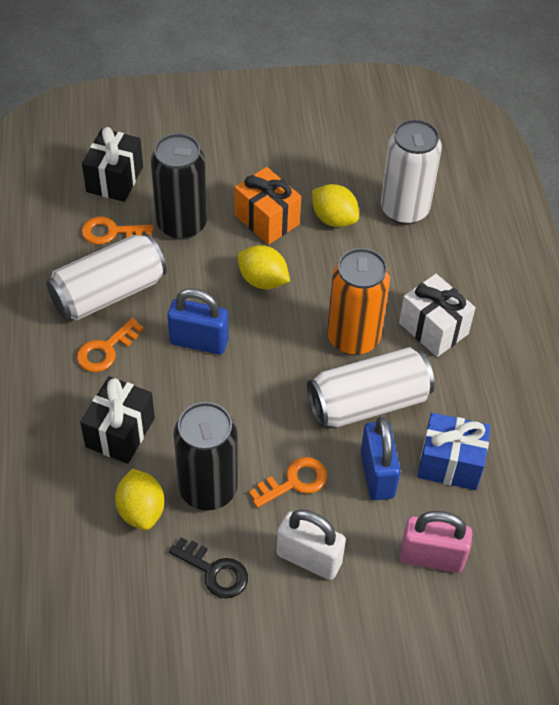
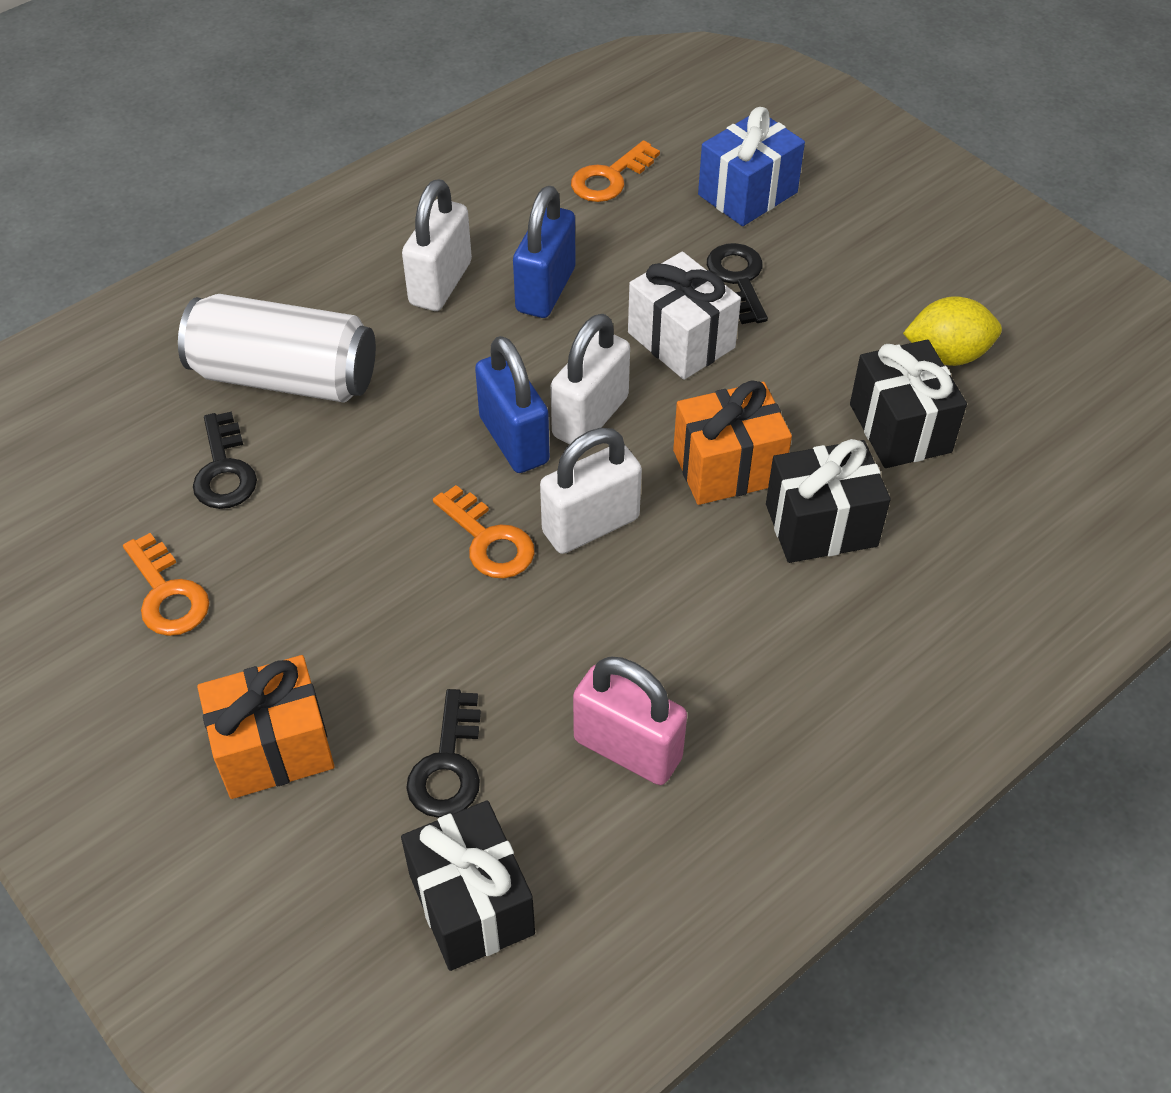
black can: 2 -> 0
black gift: 2 -> 3
black key: 1 -> 3
orange can: 1 -> 0
orange gift: 1 -> 2
white can: 3 -> 1
white padlock: 1 -> 3
yellow lemon: 3 -> 1

